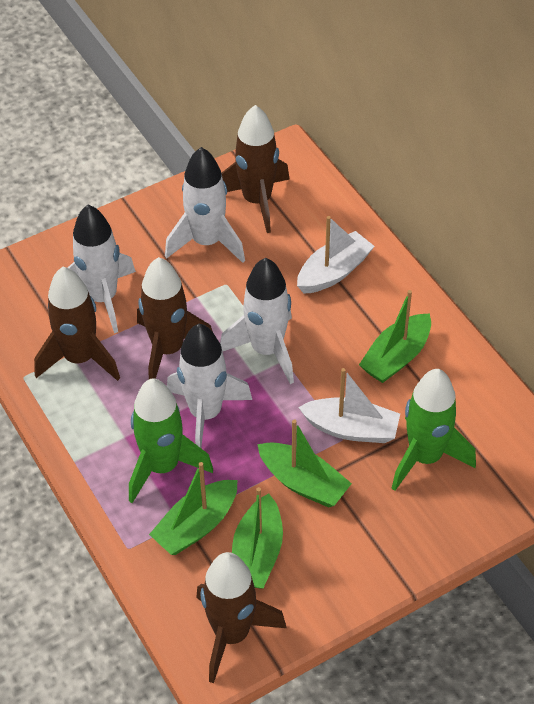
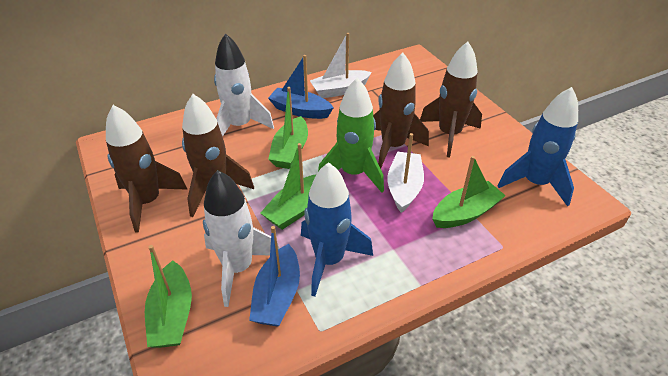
blue boat: 0 -> 2
blue rocket: 0 -> 2
green rocket: 2 -> 1
white rocket: 4 -> 2

